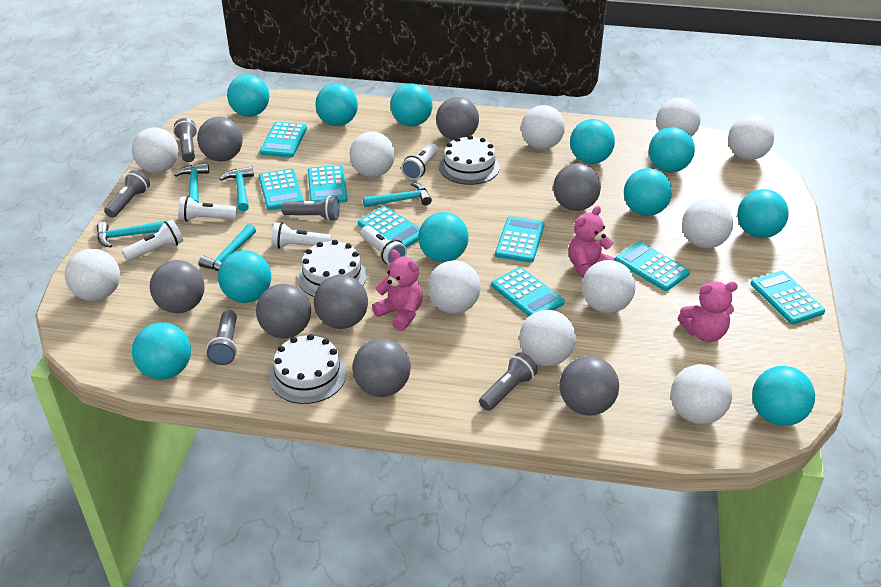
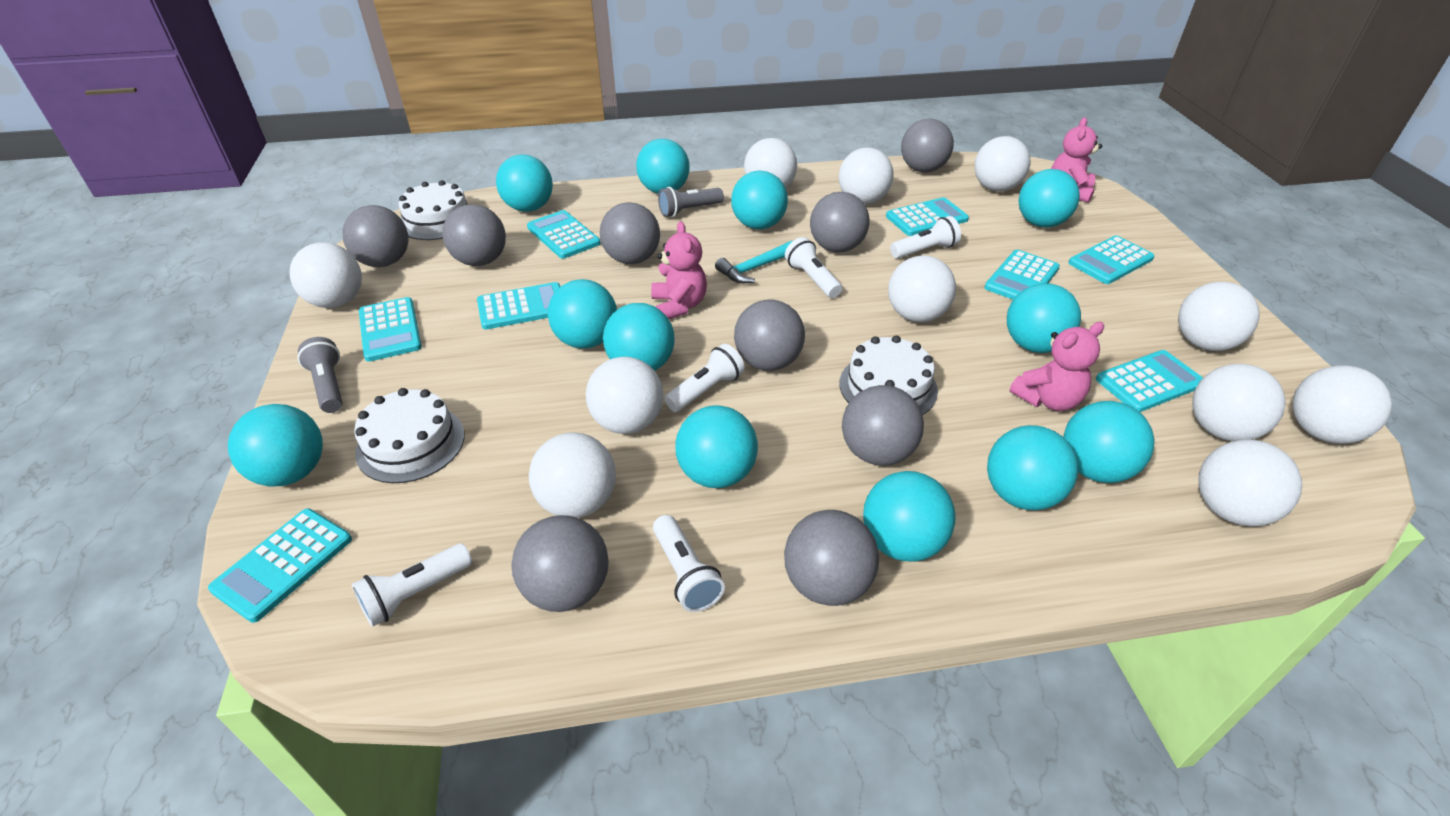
grey ball: 8 -> 9
grey flashlight: 5 -> 2
turquoise ball: 11 -> 12
turquoise hammer: 5 -> 1

